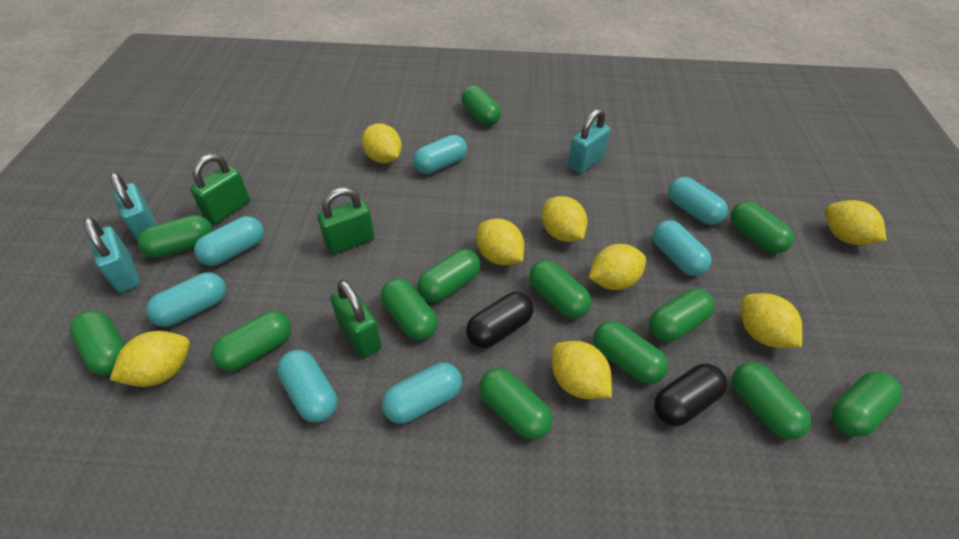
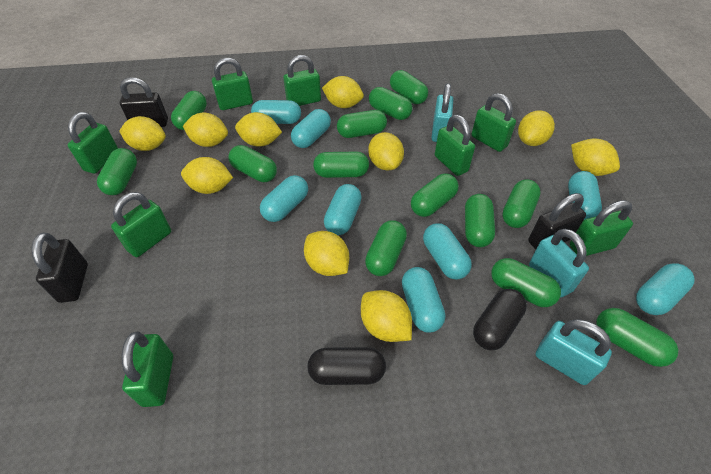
black padlock: 0 -> 3
green padlock: 3 -> 8
turquoise capsule: 7 -> 8
yellow lemon: 8 -> 10

